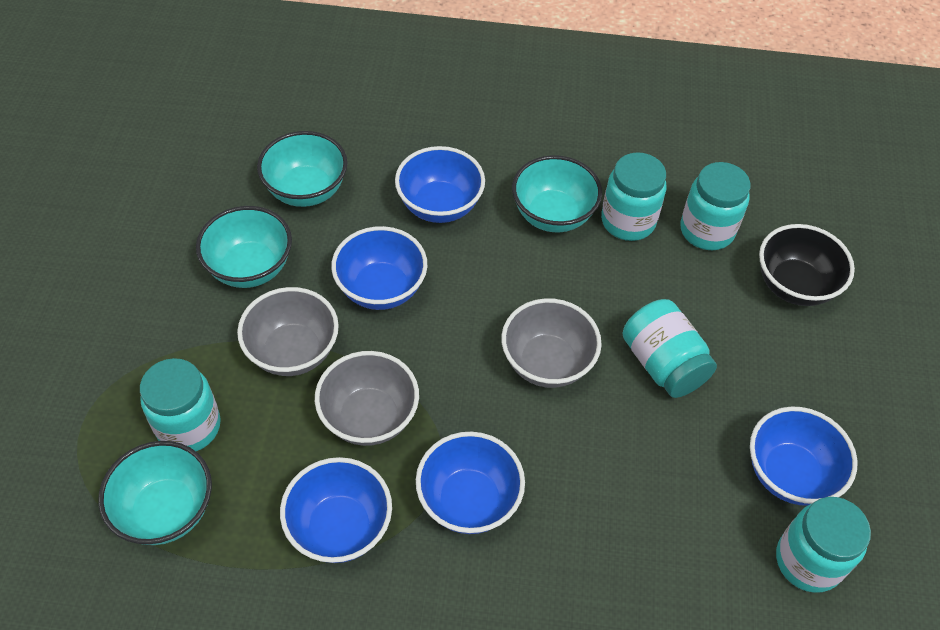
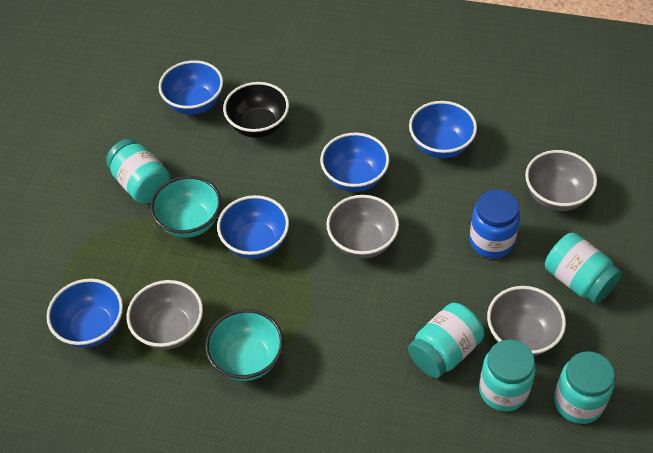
blue jar: 0 -> 1
grey bowl: 3 -> 4
turquoise bowl: 4 -> 2

